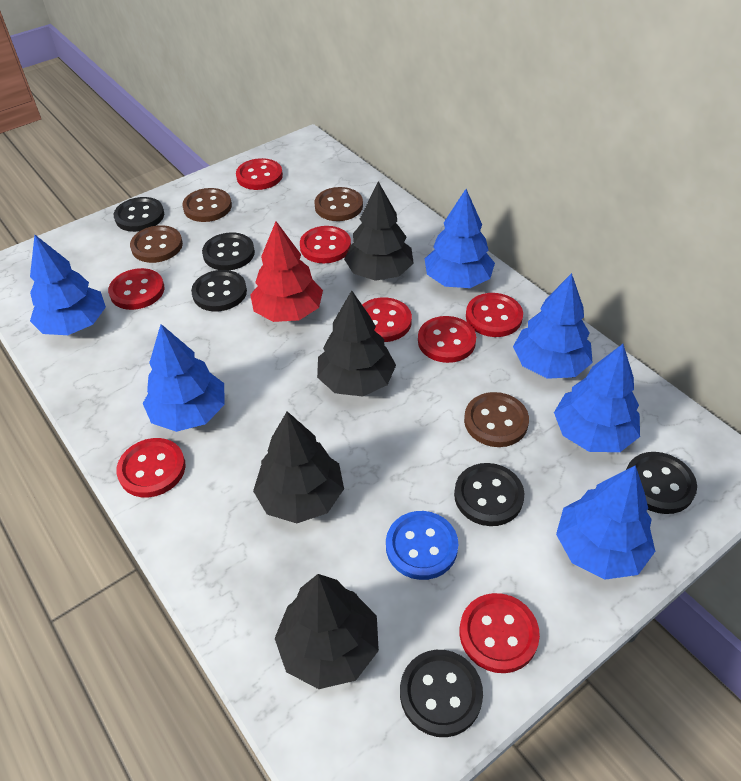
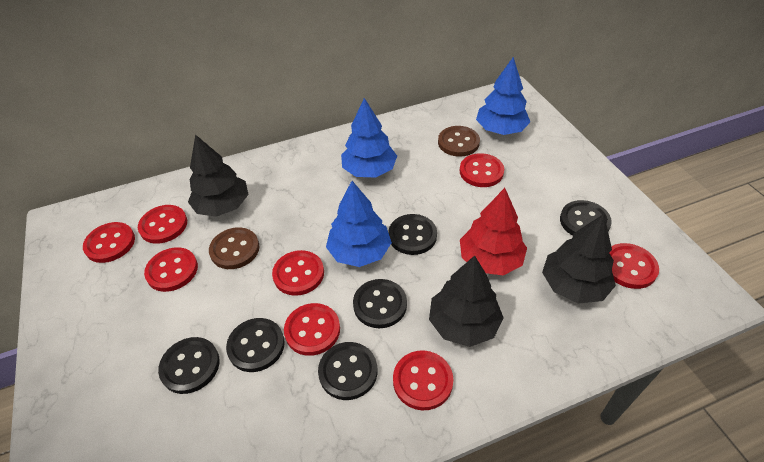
black tree: 4 -> 3
blue button: 1 -> 0
blue tree: 6 -> 3
brown button: 4 -> 2

